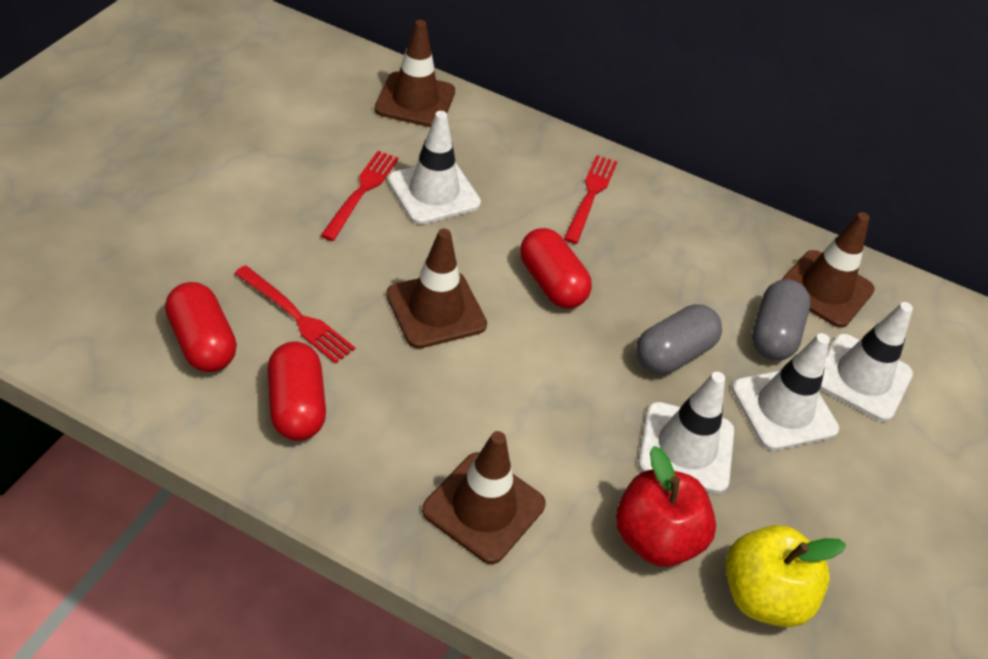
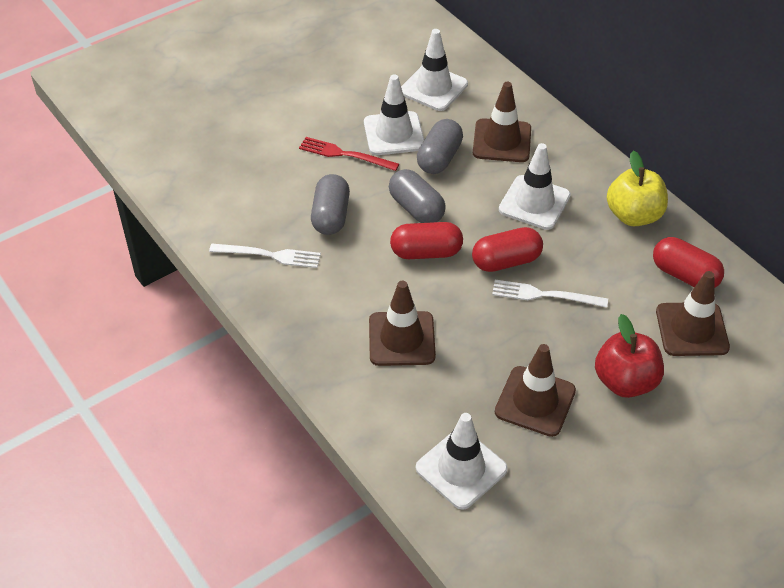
grey capsule: 2 -> 3
red fork: 3 -> 1
white fork: 0 -> 2

